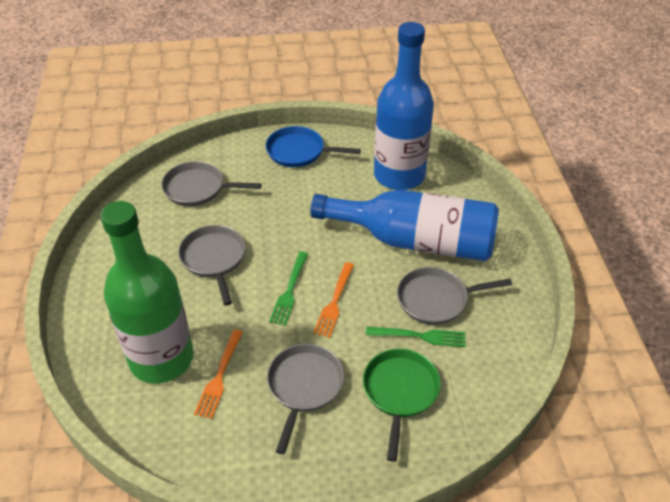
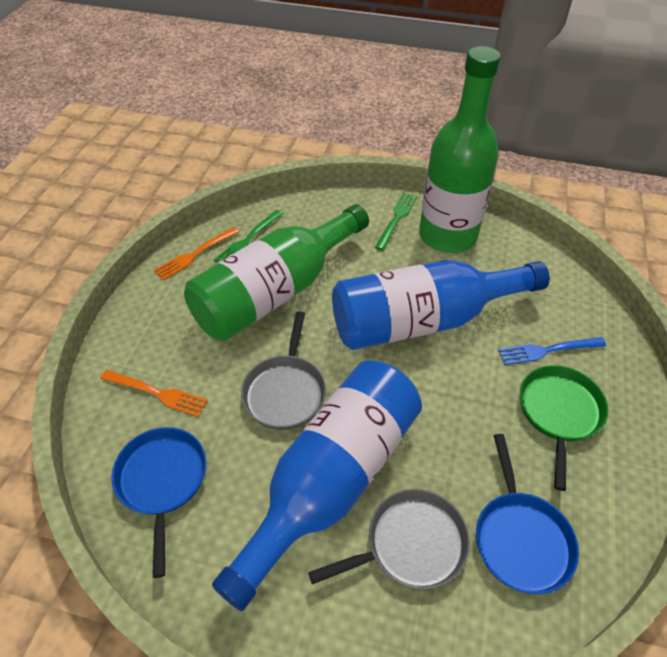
blue fork: 0 -> 1
blue pan: 1 -> 2
green bottle: 1 -> 2
grey pan: 4 -> 2

